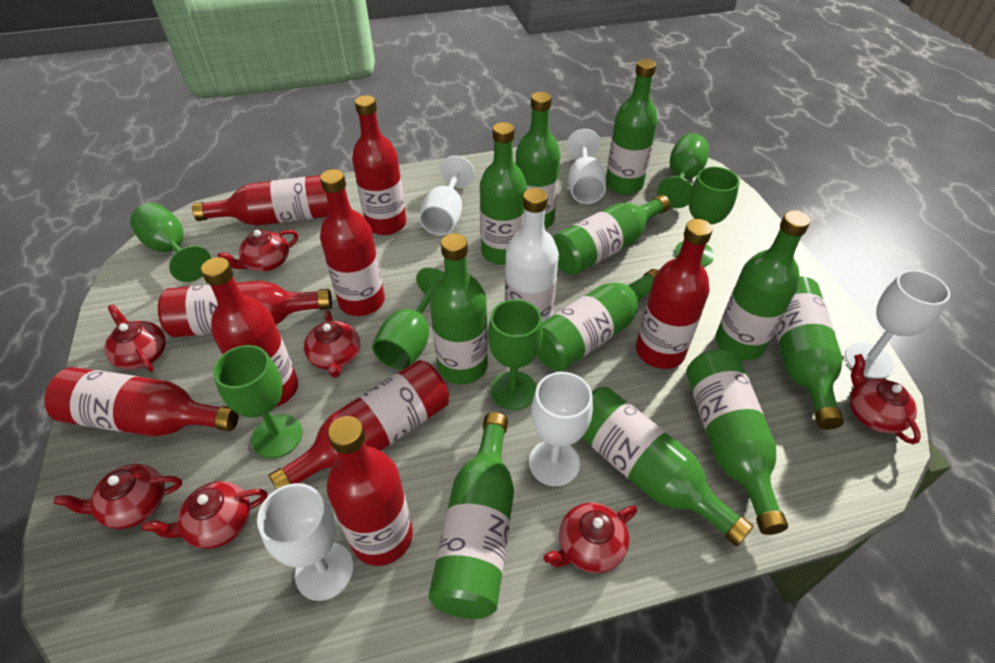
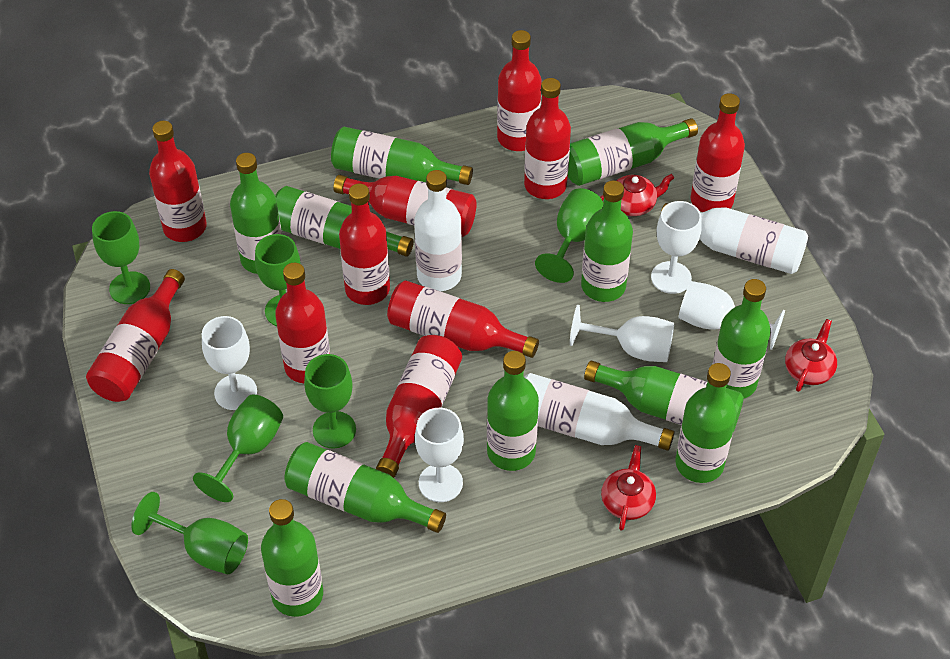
red bottle: 9 -> 10
red teapot: 7 -> 3
white bottle: 1 -> 3

